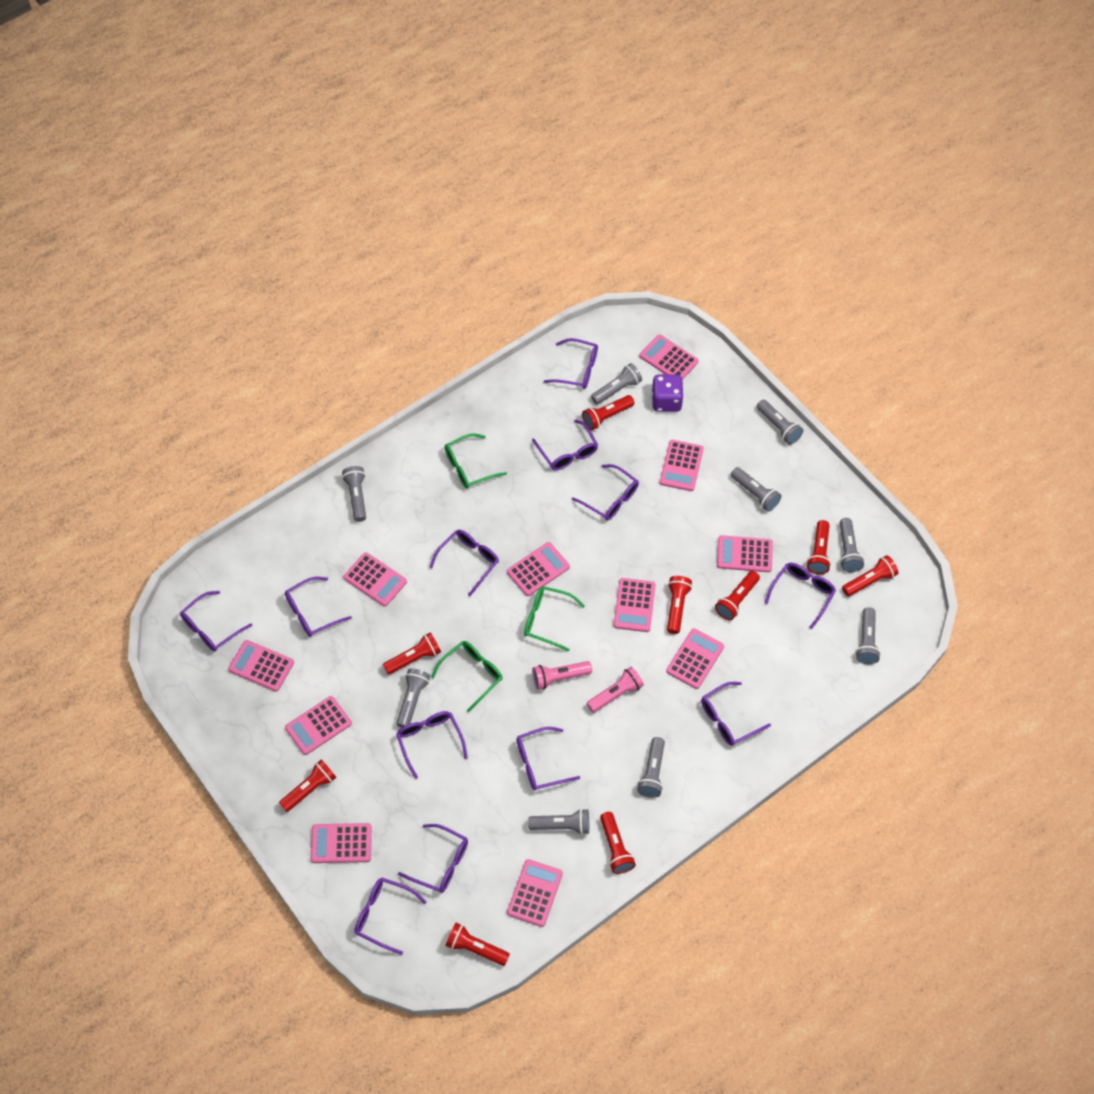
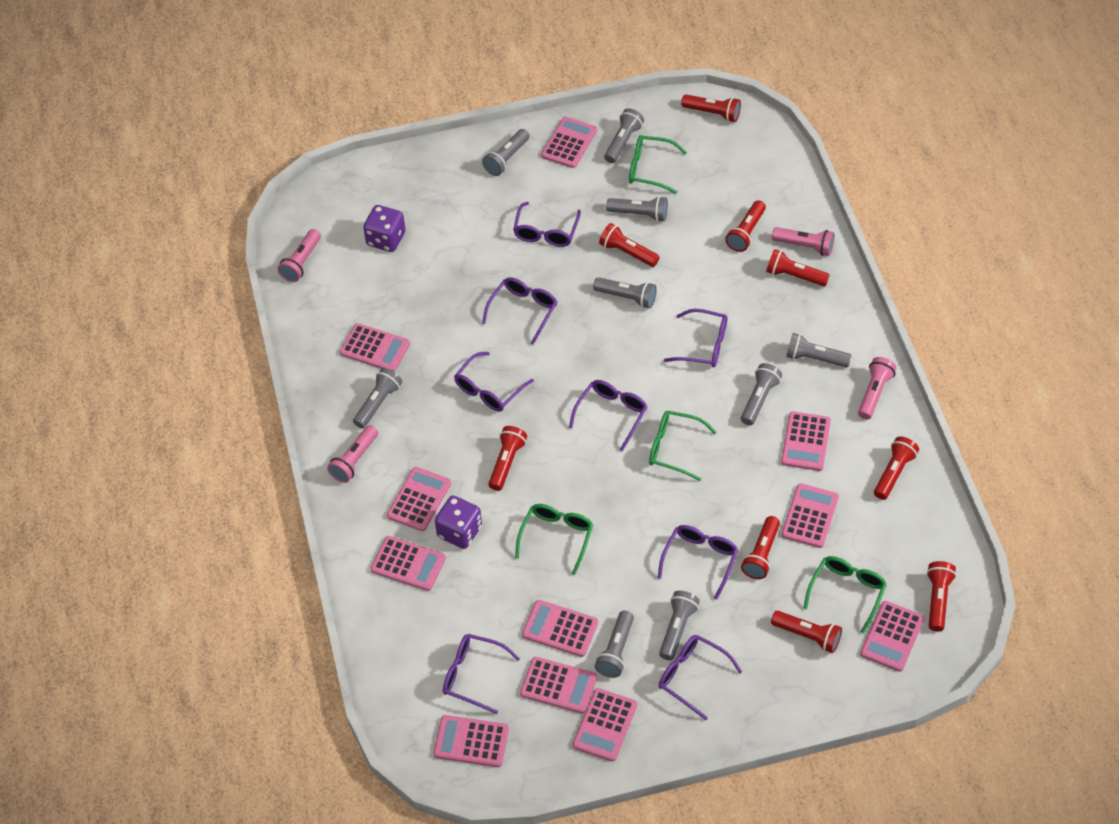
green glasses: 3 -> 4
pink flashlight: 2 -> 4
purple dice: 1 -> 2
purple glasses: 12 -> 8

